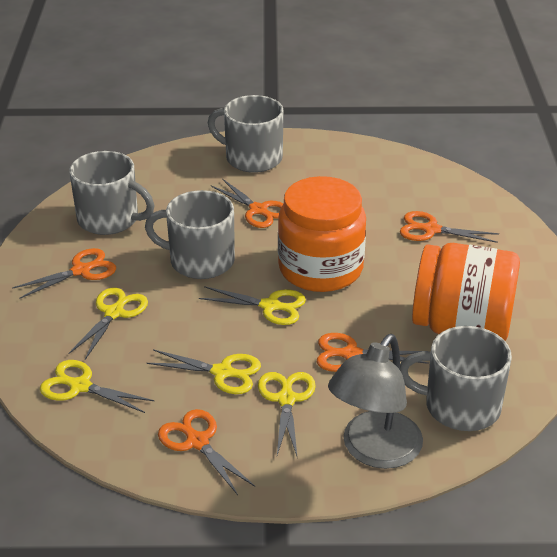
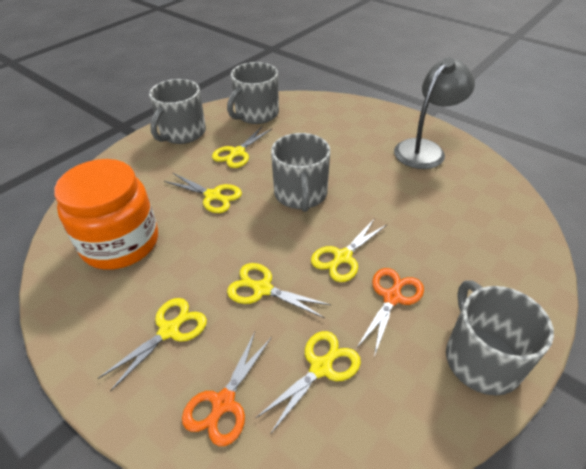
orange jar: 2 -> 1
orange scissors: 5 -> 2
yellow scissors: 5 -> 6

